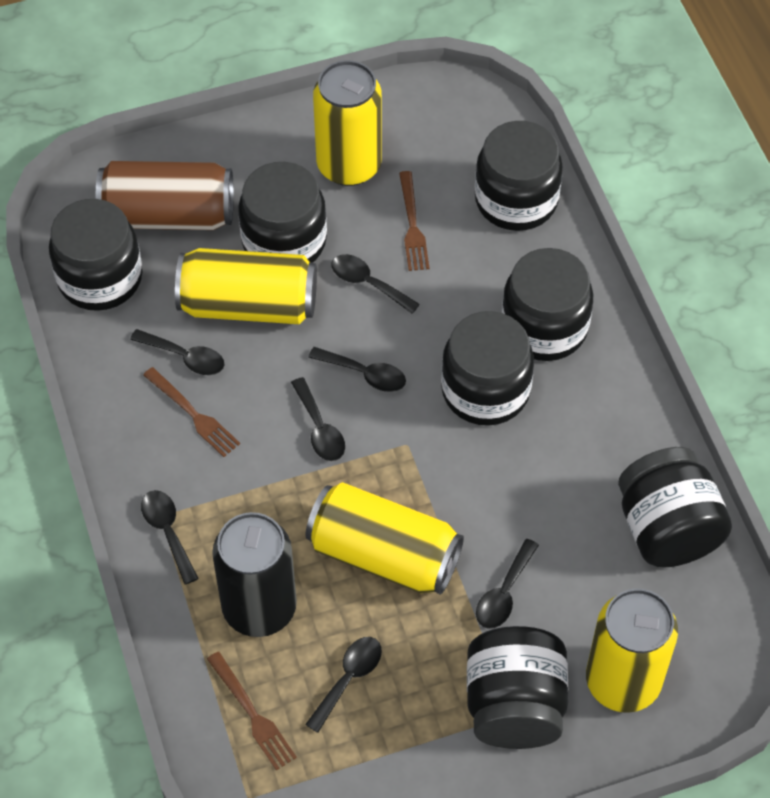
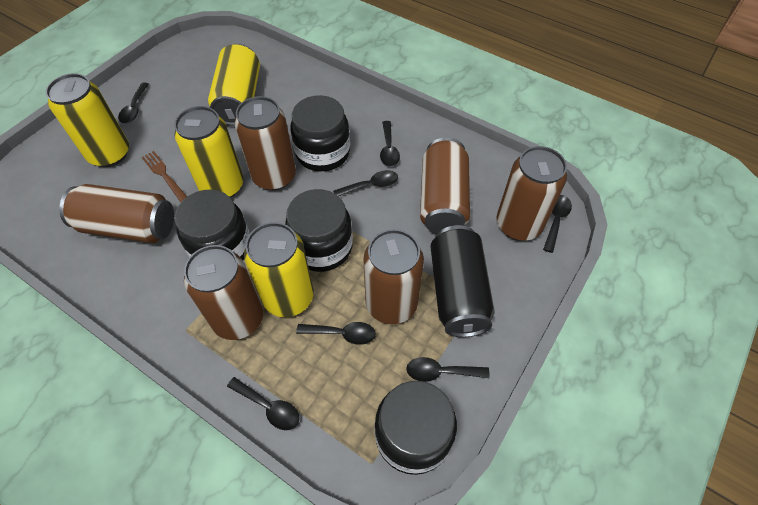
black jar: 7 -> 4
brown can: 1 -> 6
brown fork: 3 -> 1

